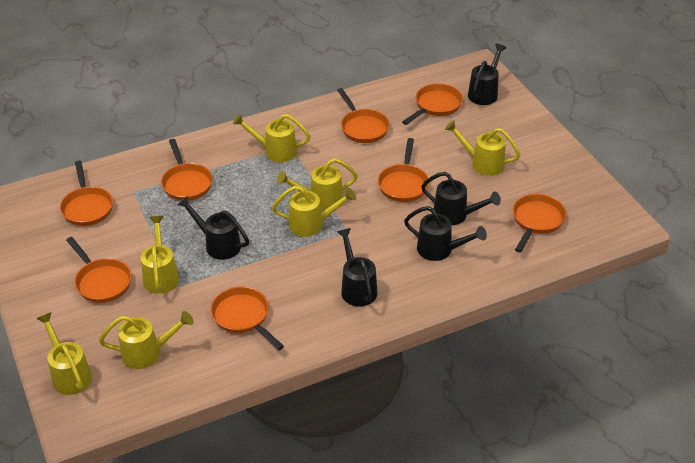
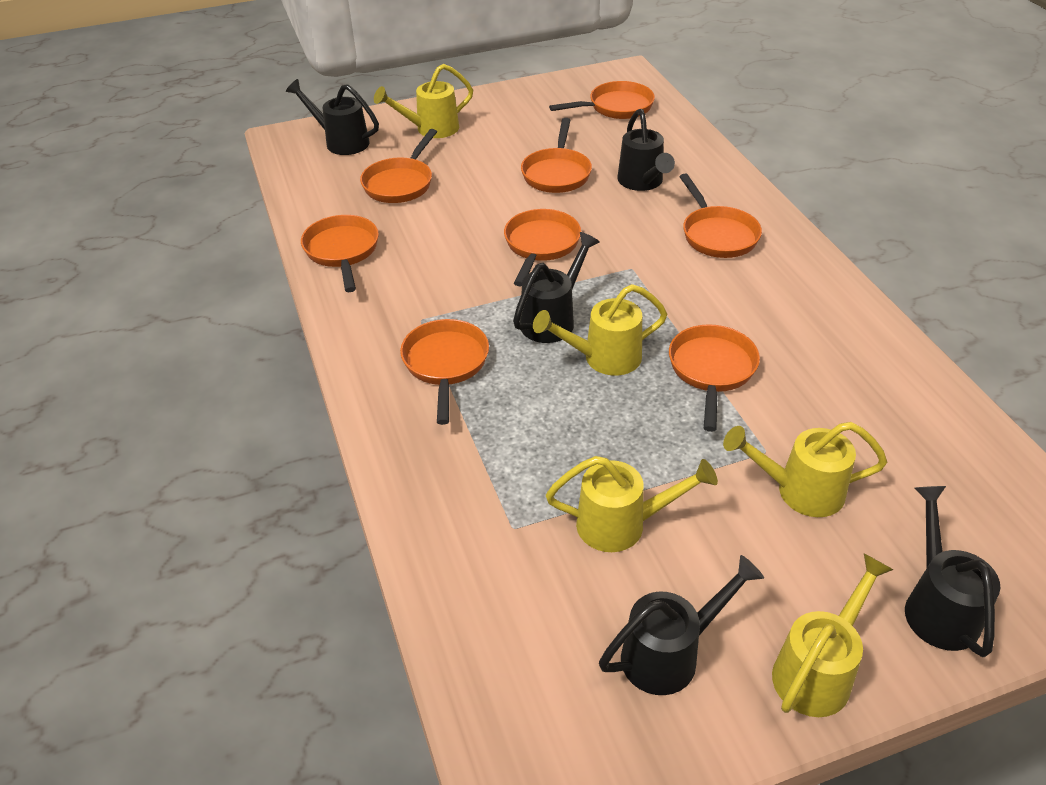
yellow watering can: 7 -> 5

